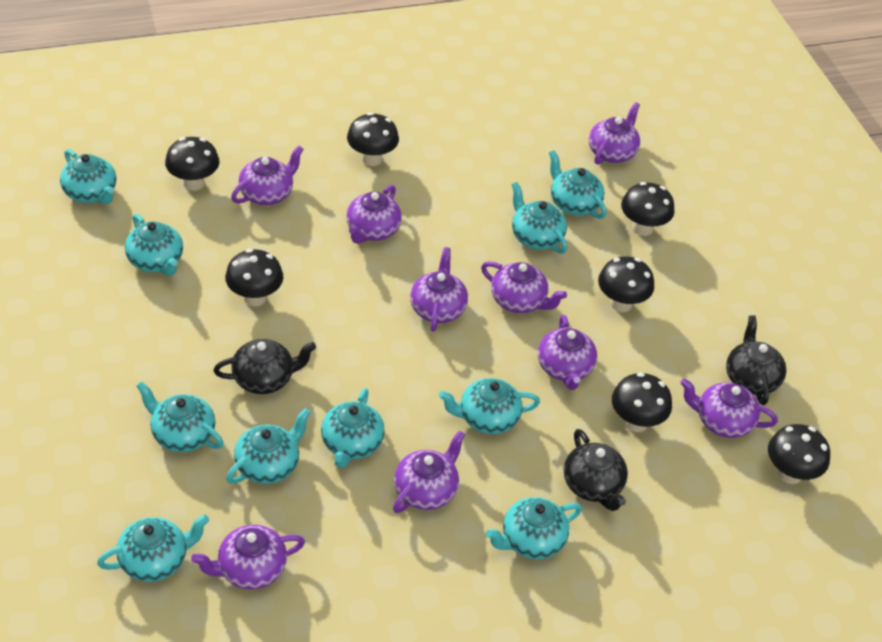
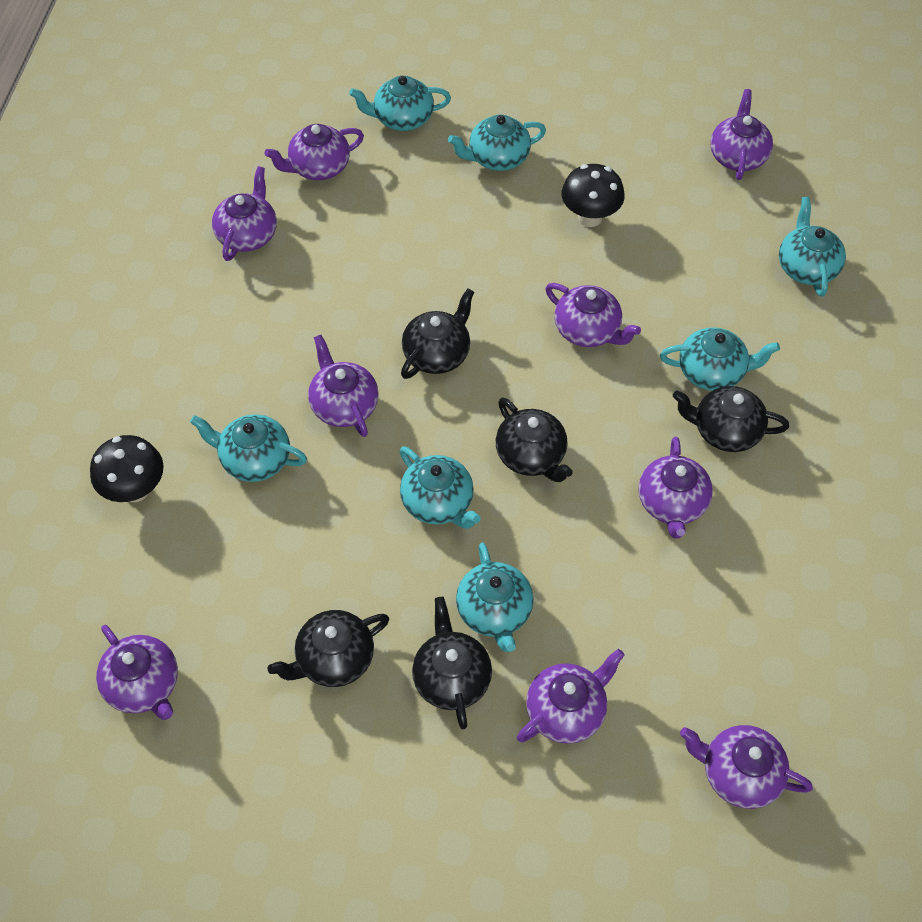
black mushroom: 7 -> 2
black teapot: 3 -> 5
turquoise teapot: 10 -> 7

